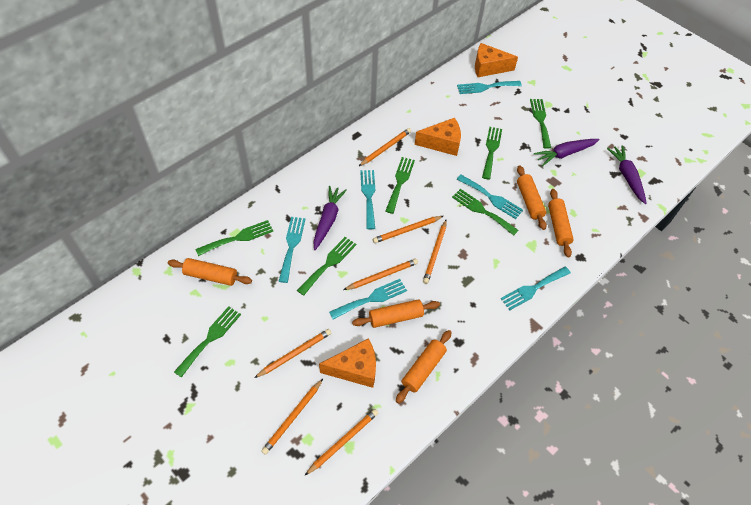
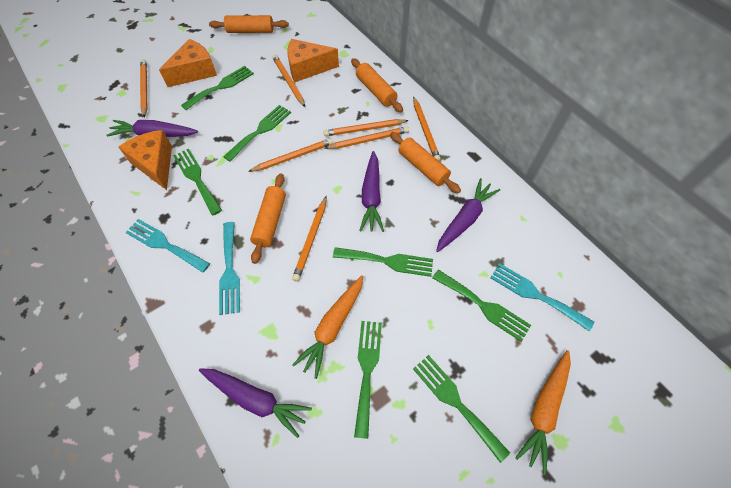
orange carrot: 0 -> 2
orange rolling pin: 5 -> 4
purple carrot: 3 -> 4
turquoise fork: 6 -> 3

